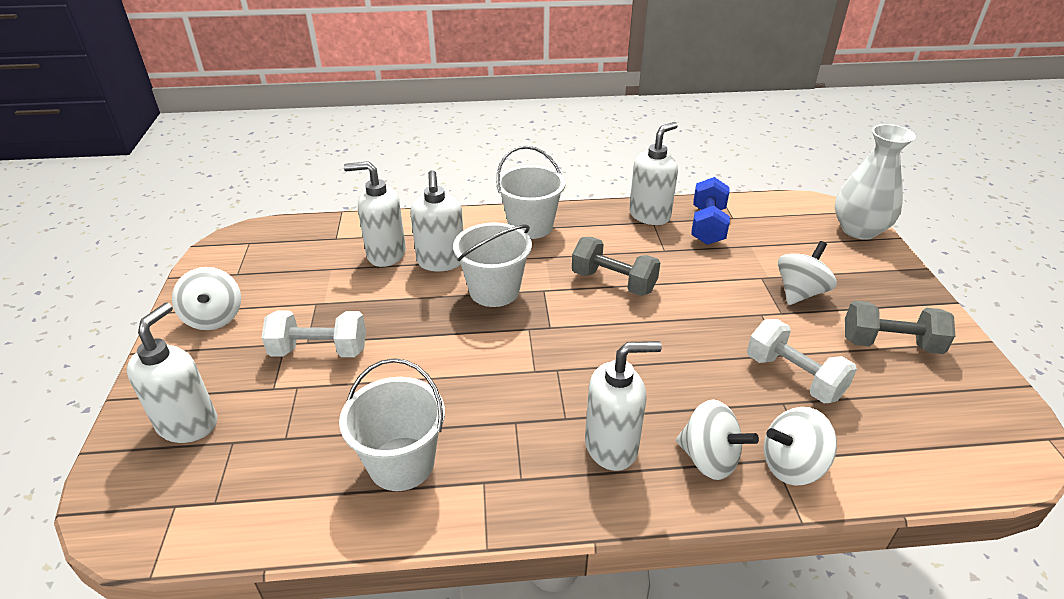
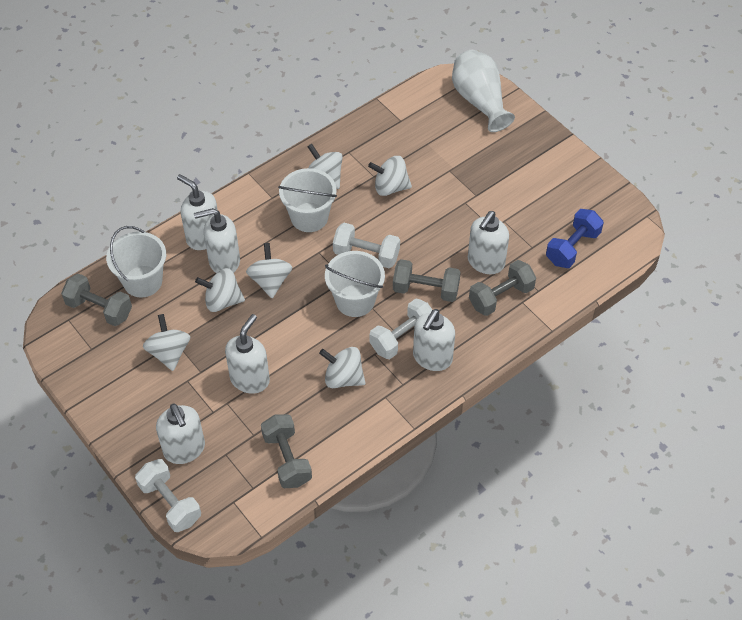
grey dumbbell: 2 -> 4
white dumbbell: 2 -> 3
white soap dispenser: 5 -> 6
white spinning top: 4 -> 6

